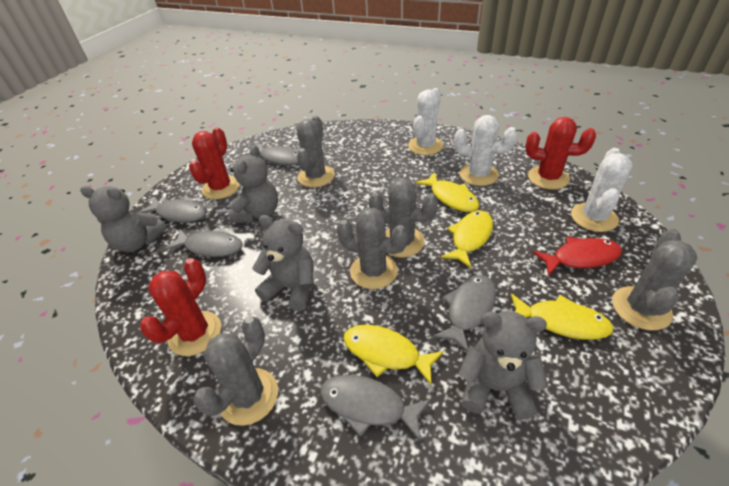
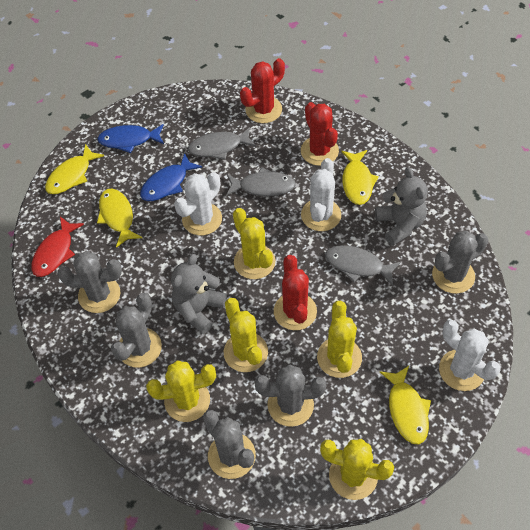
blue fish: 0 -> 2
grey fish: 5 -> 3
grey teddy bear: 4 -> 2
yellow cactus: 0 -> 5

